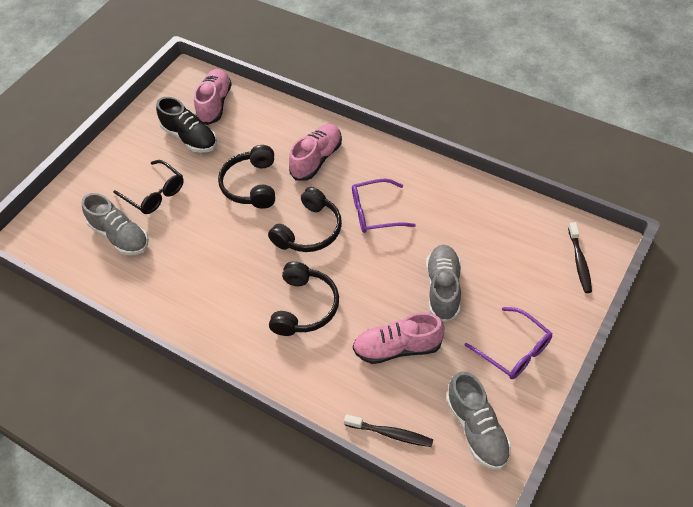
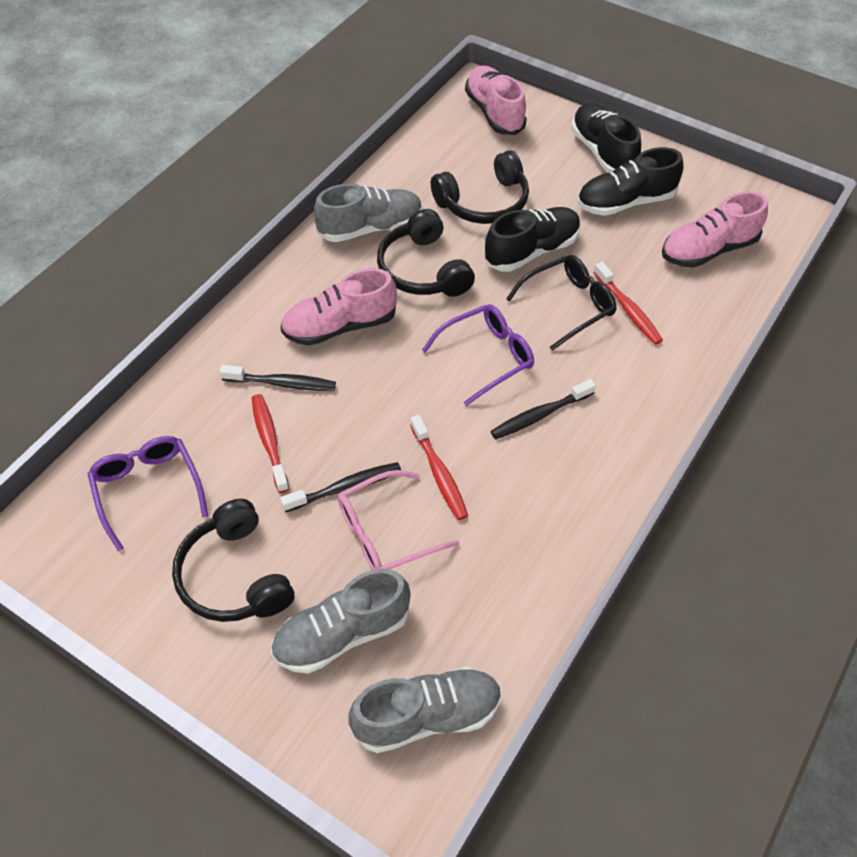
black shoe: 1 -> 3
black toothbrush: 2 -> 3
pink glasses: 0 -> 1
red toothbrush: 0 -> 3

